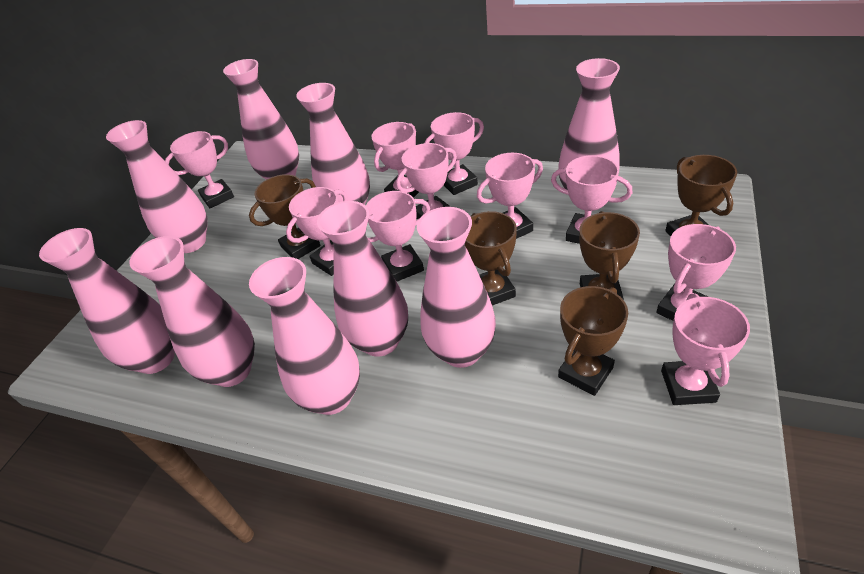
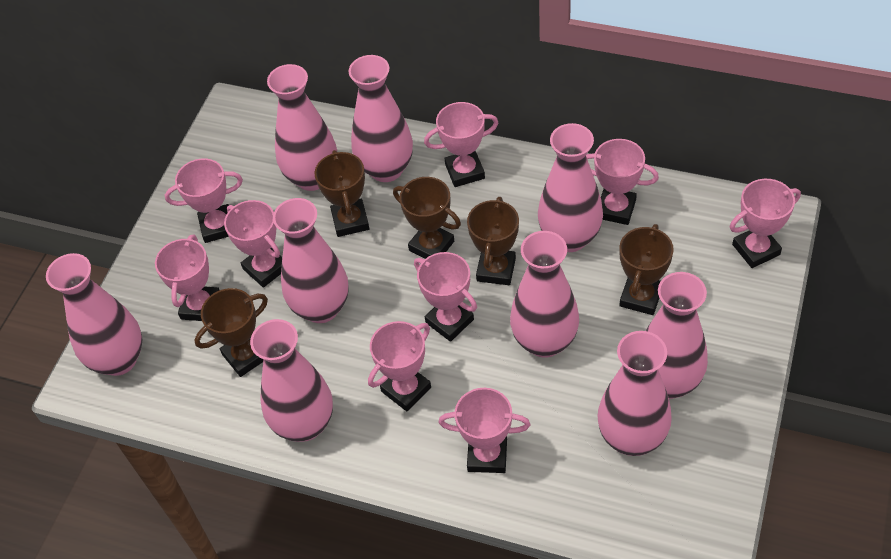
pink trophy: 10 -> 9

